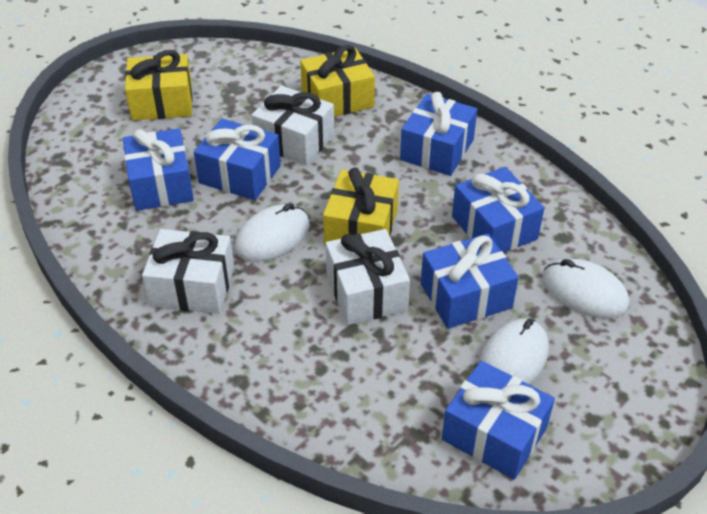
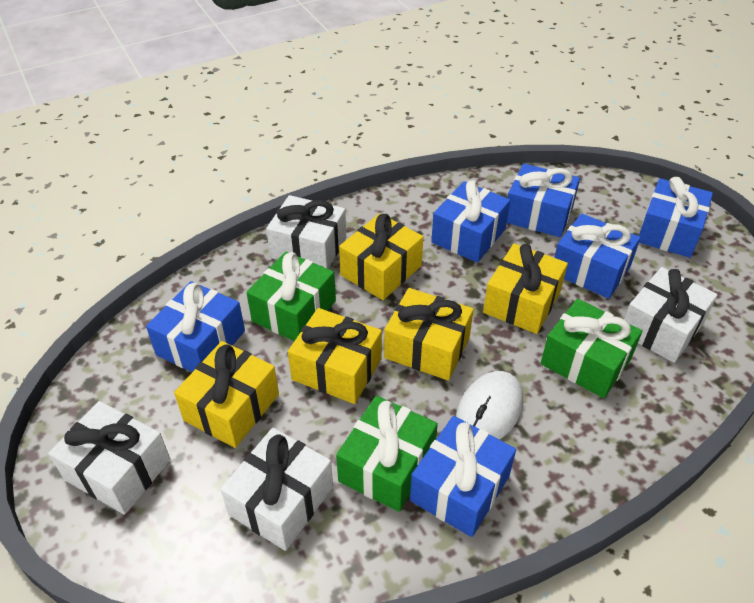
green gift: 0 -> 3
white gift: 3 -> 4
white mouse: 3 -> 1
yellow gift: 3 -> 5

